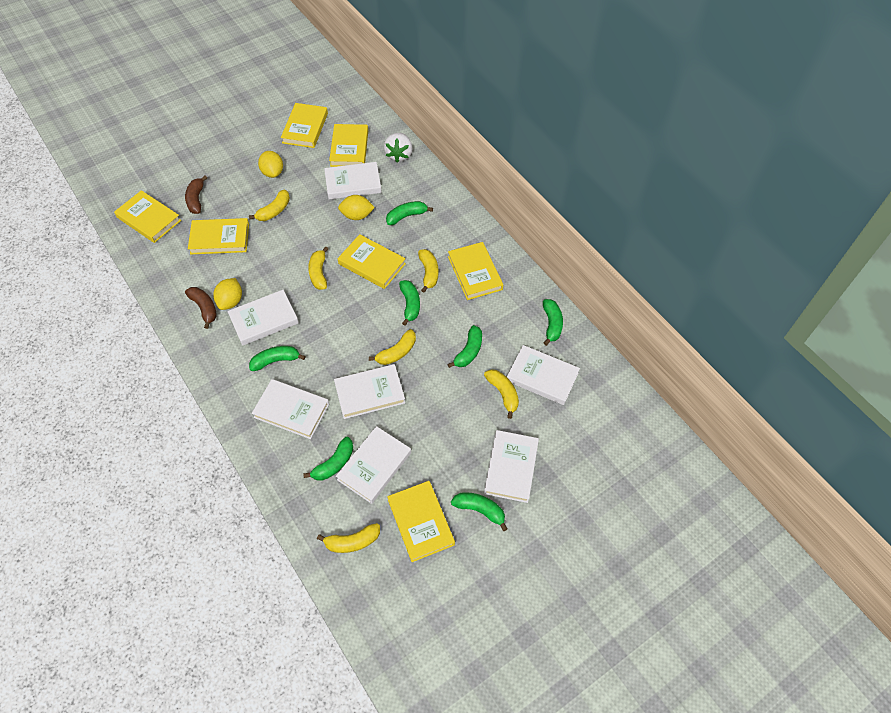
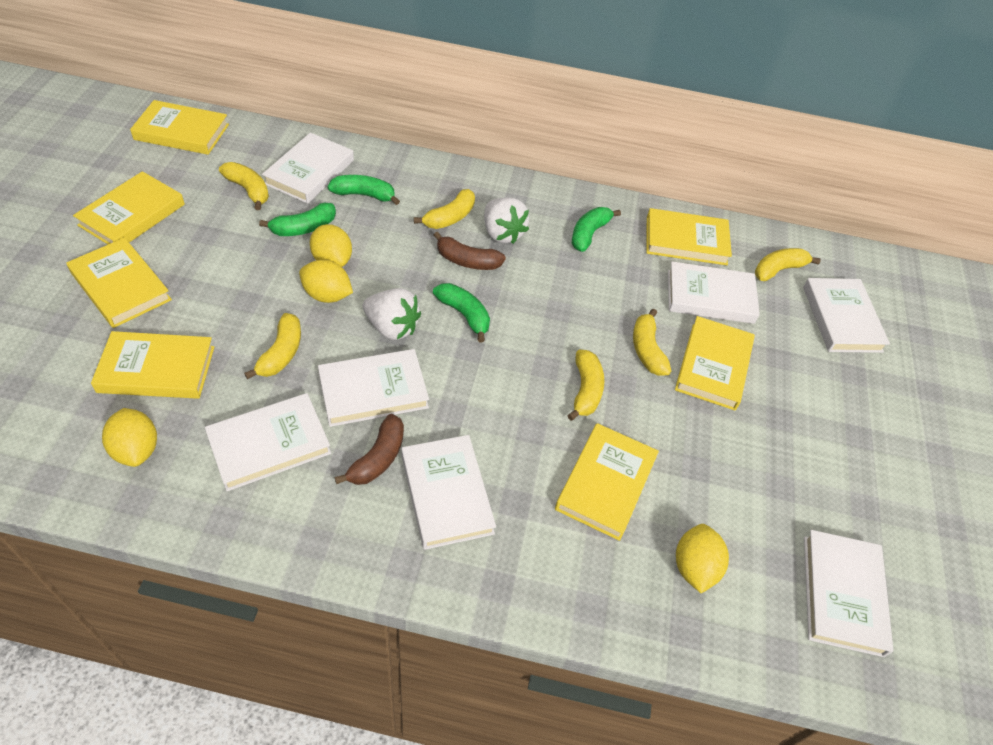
green banana: 7 -> 4
white strawberry: 1 -> 2
yellow lemon: 3 -> 4

